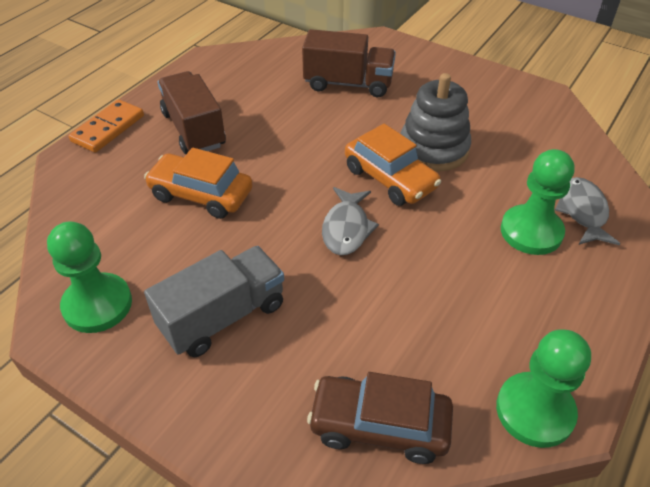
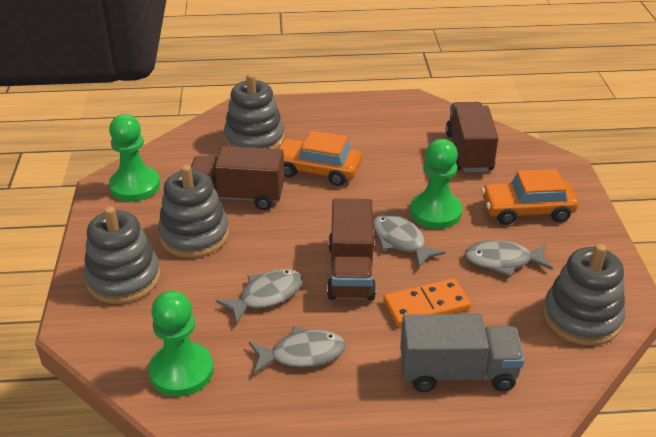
brown car: 1 -> 0
brown truck: 2 -> 3
grey fish: 2 -> 4
grey stacking toy: 1 -> 4

